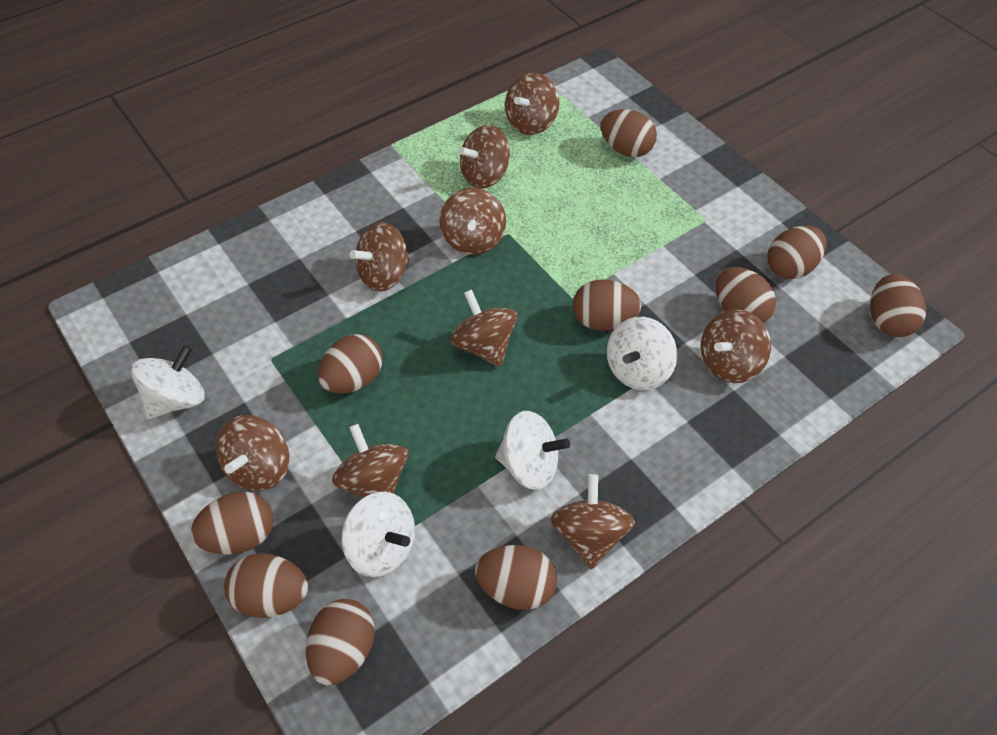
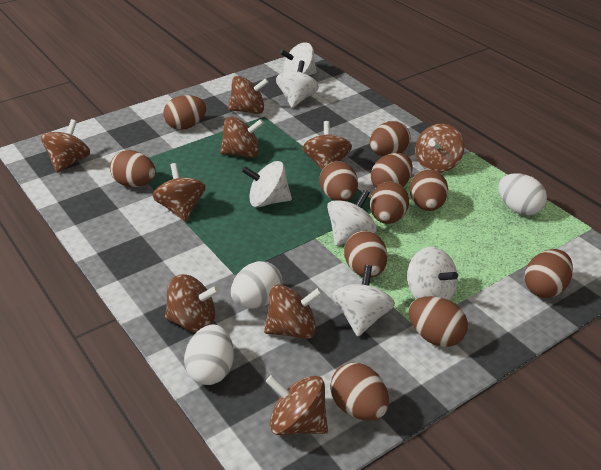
brown egg: 10 -> 11
white egg: 0 -> 3
white spinning top: 4 -> 6

